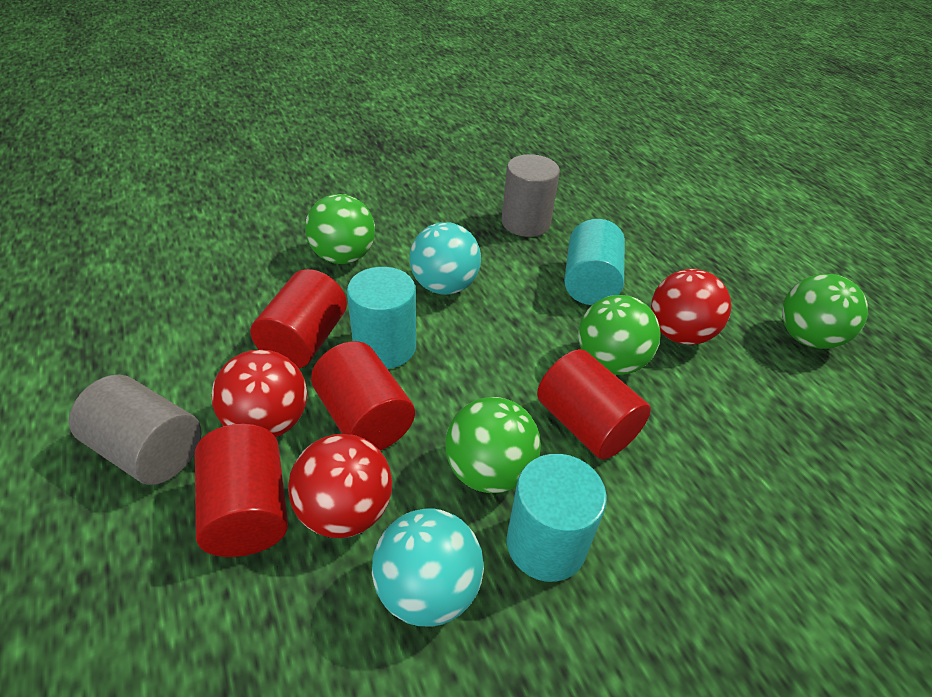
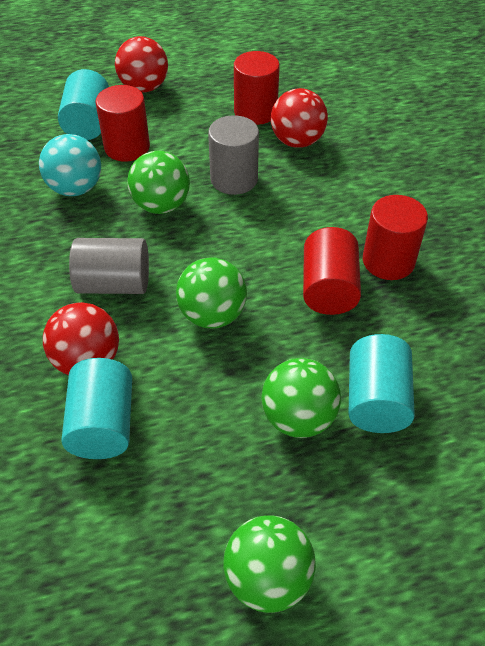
turquoise ball: 2 -> 1

